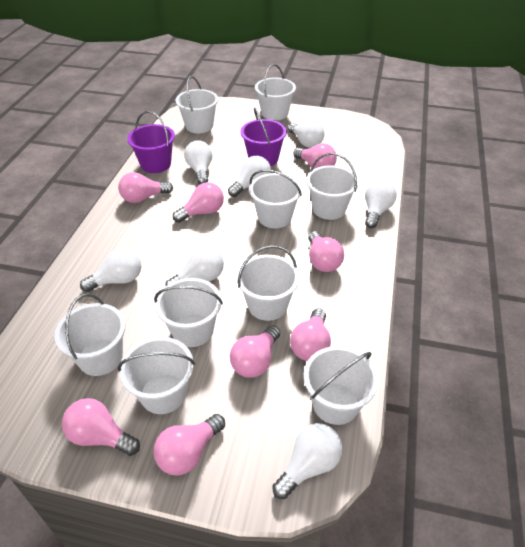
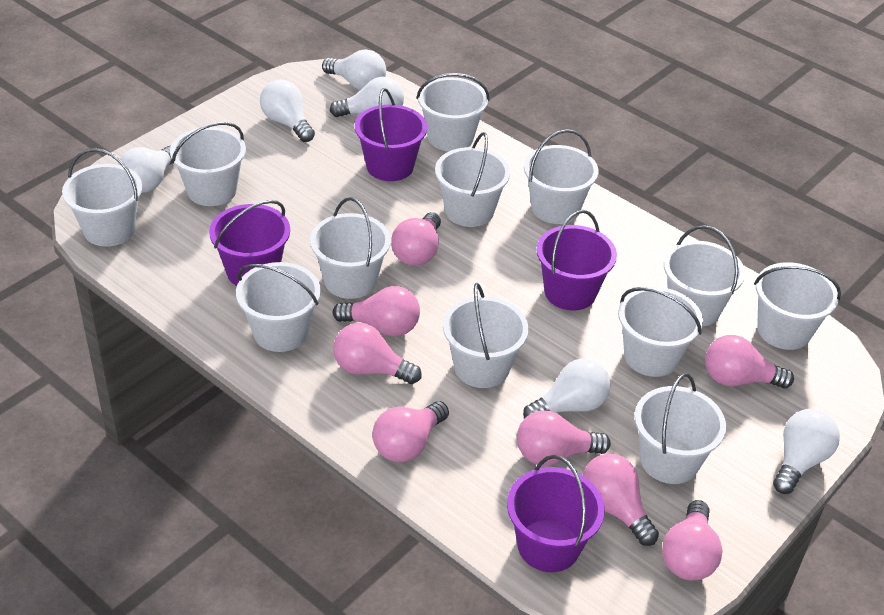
purple bucket: 2 -> 4
white bucket: 9 -> 12
white light bulb: 7 -> 6

